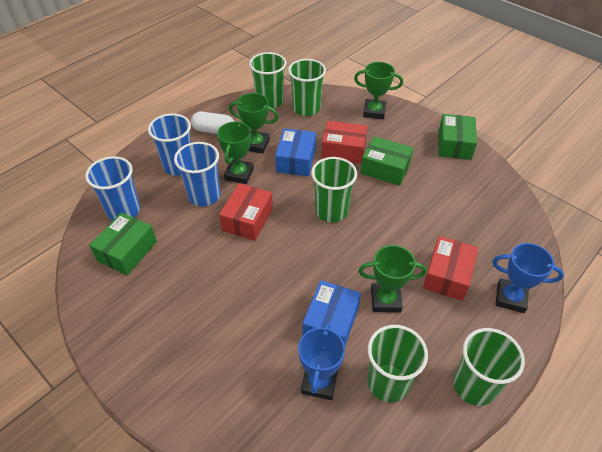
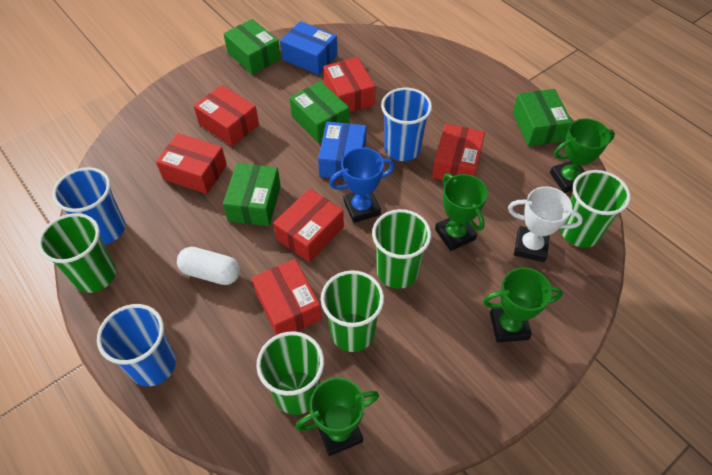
blue trophy: 2 -> 1
green box: 3 -> 4
red box: 3 -> 6
white trophy: 0 -> 1

